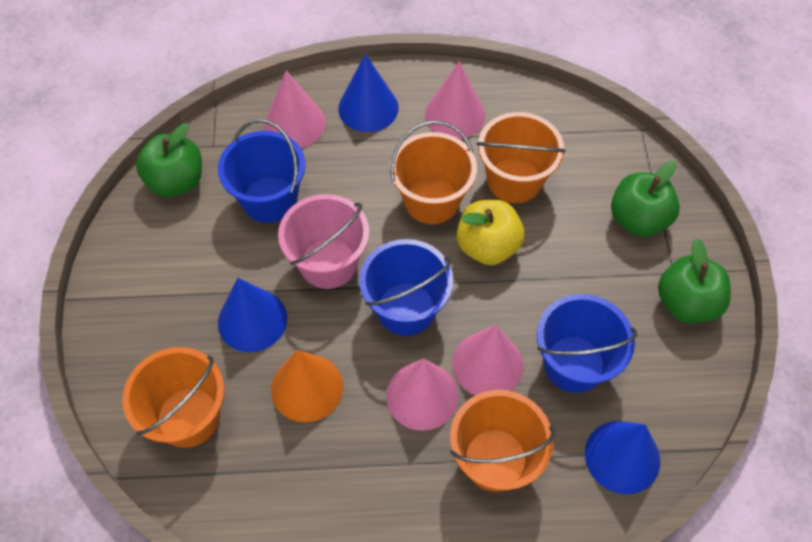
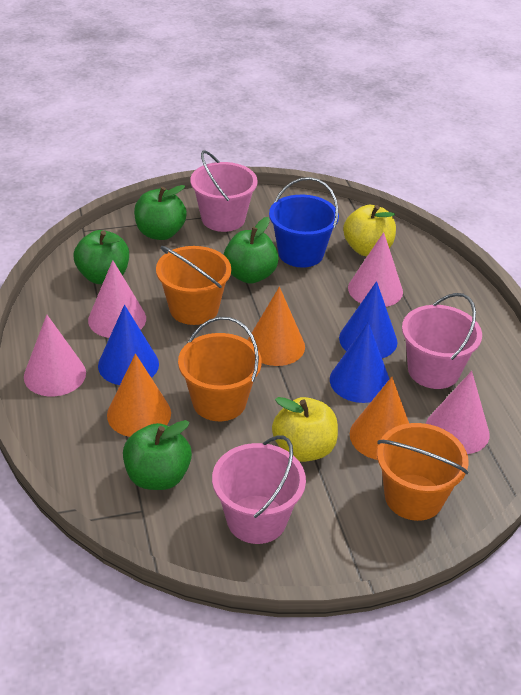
blue bucket: 3 -> 1
green apple: 3 -> 4
orange bucket: 4 -> 3
orange cone: 1 -> 3
pink bucket: 1 -> 3
yellow apple: 1 -> 2

